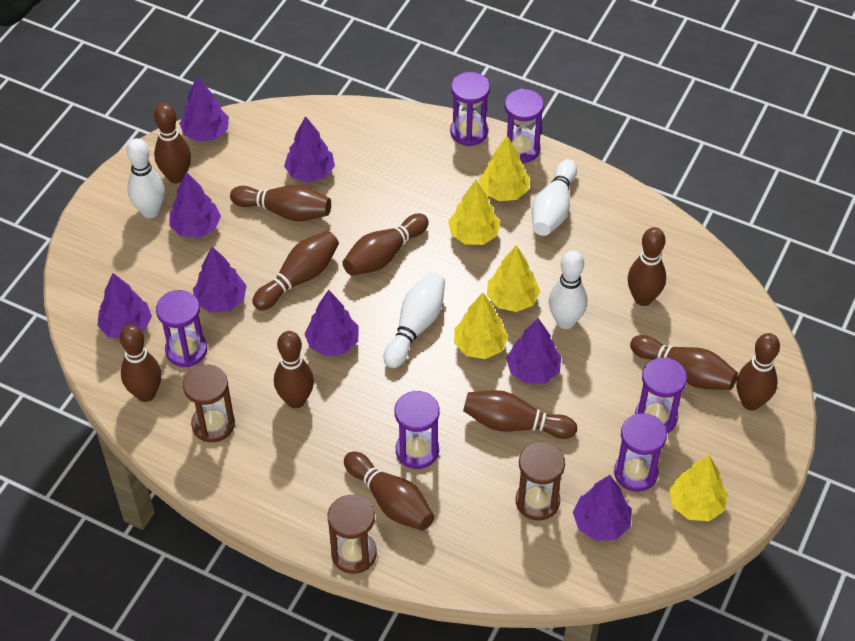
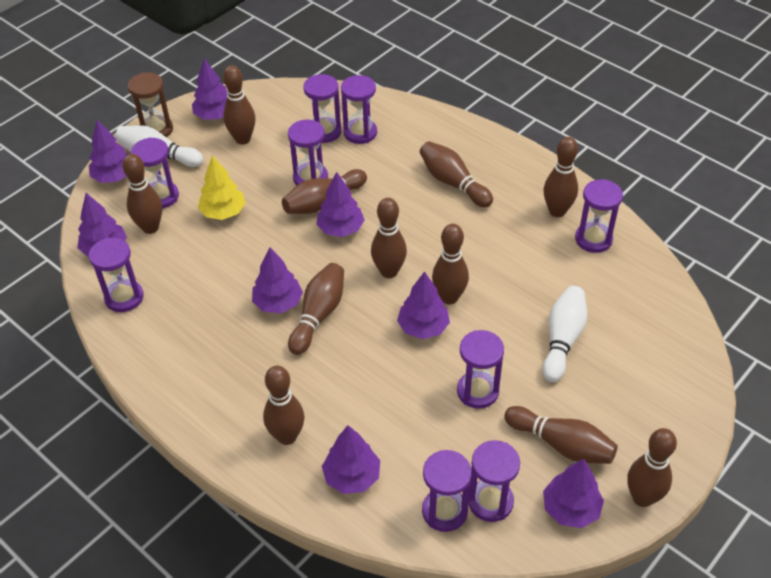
brown hourglass: 3 -> 1
purple hourglass: 6 -> 9
white bowling pin: 4 -> 2
yellow tree: 5 -> 1

